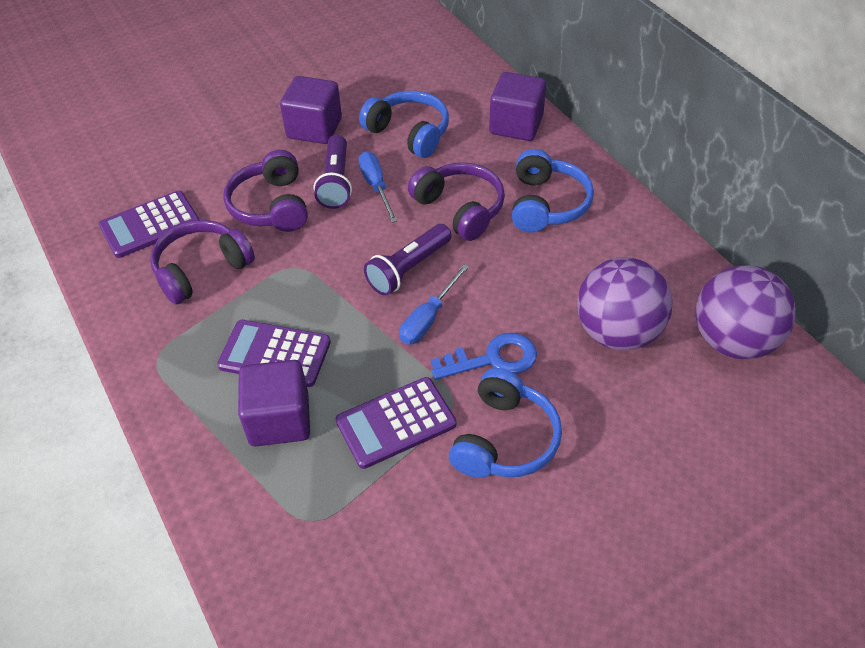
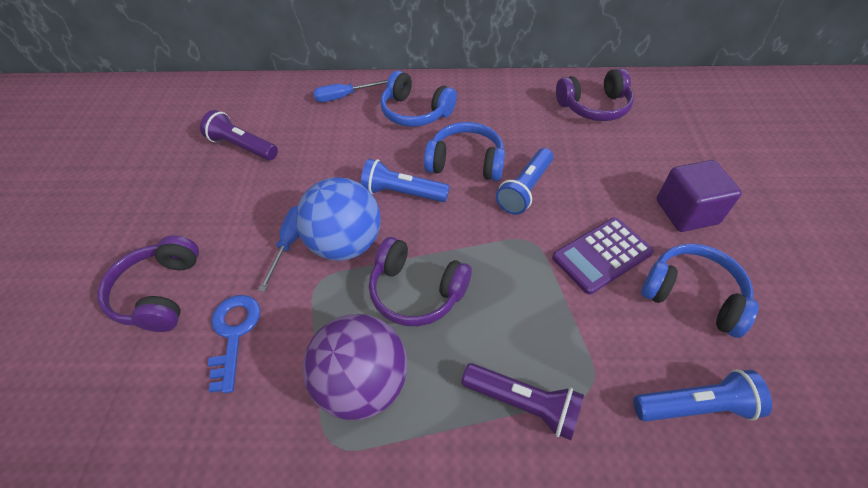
blue ball: 0 -> 1
blue flashlight: 0 -> 3
purple ball: 2 -> 1
purple calculator: 3 -> 1
purple cube: 3 -> 1

